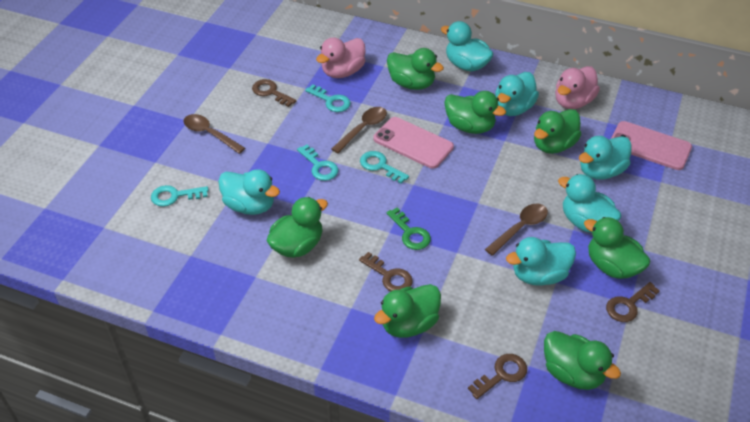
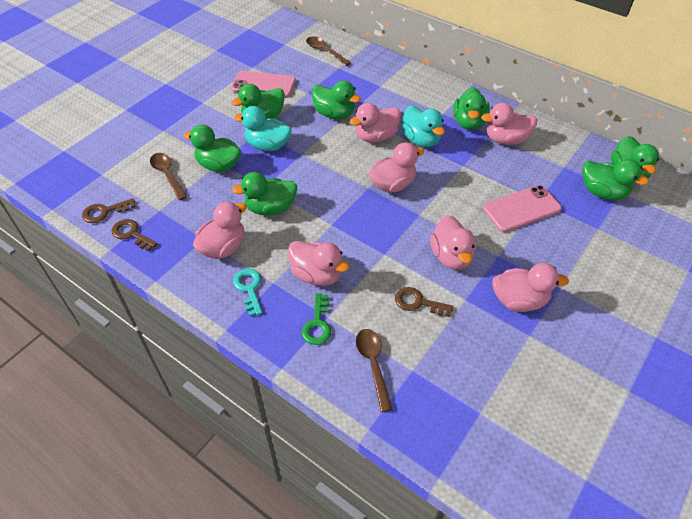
brown key: 4 -> 3
pink duck: 2 -> 7
turquoise duck: 6 -> 2
turquoise key: 4 -> 1

